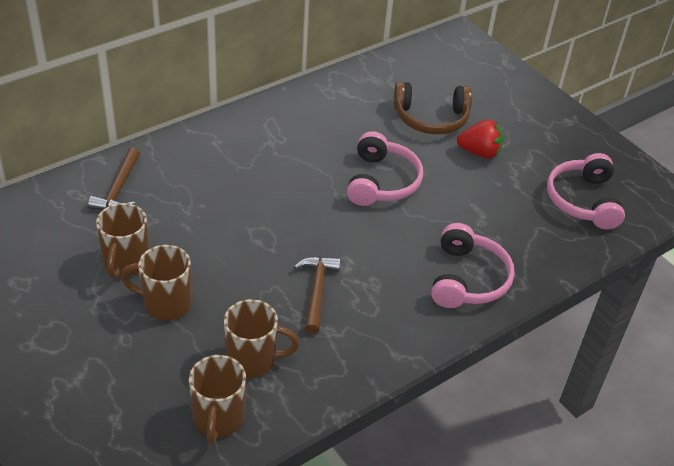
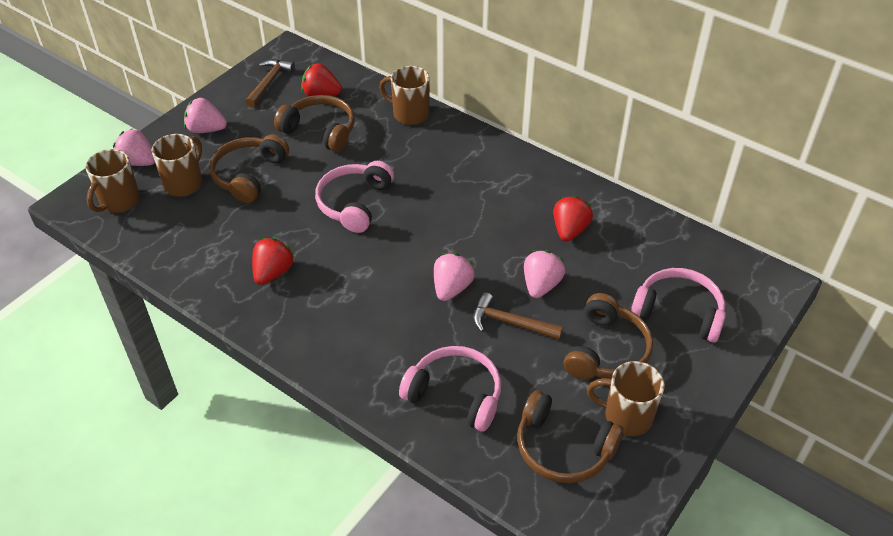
brown headphones: 1 -> 4
pink strawberry: 0 -> 4
red strawberry: 1 -> 3

